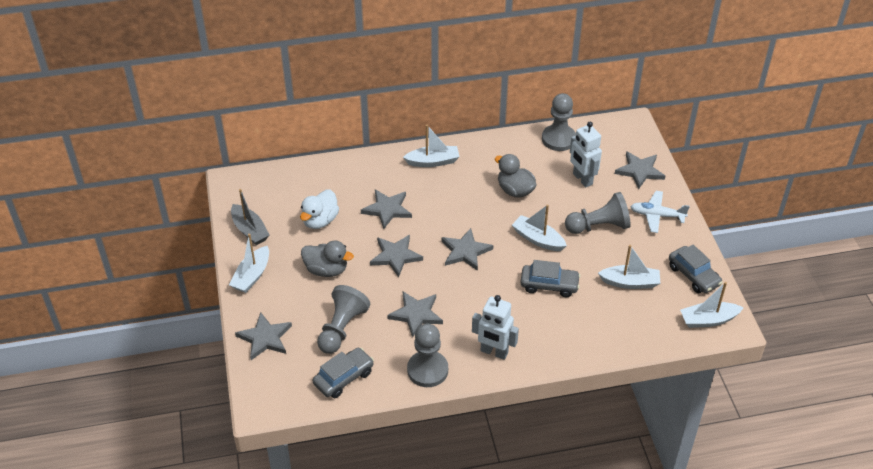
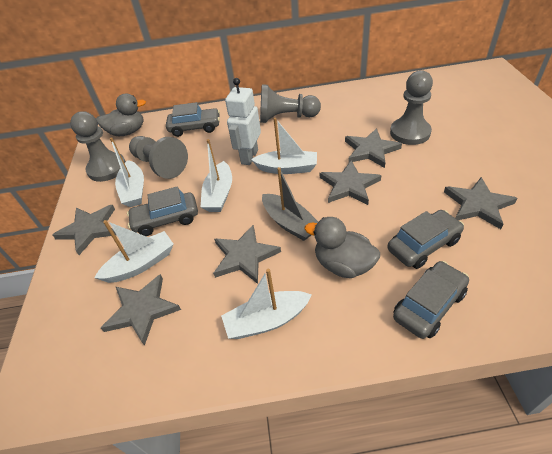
grey car: 3 -> 4
white duck: 1 -> 0
white plane: 1 -> 0
white robot: 2 -> 1

